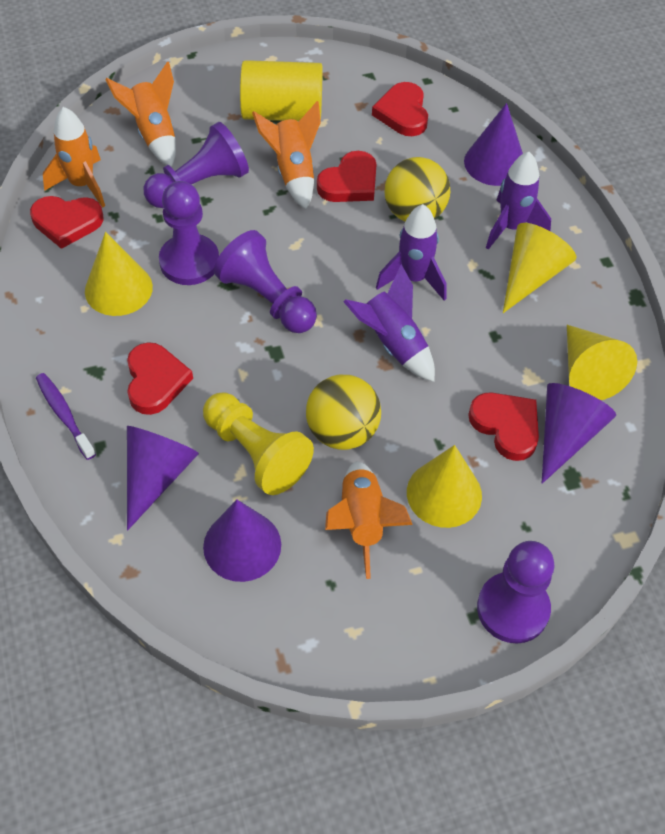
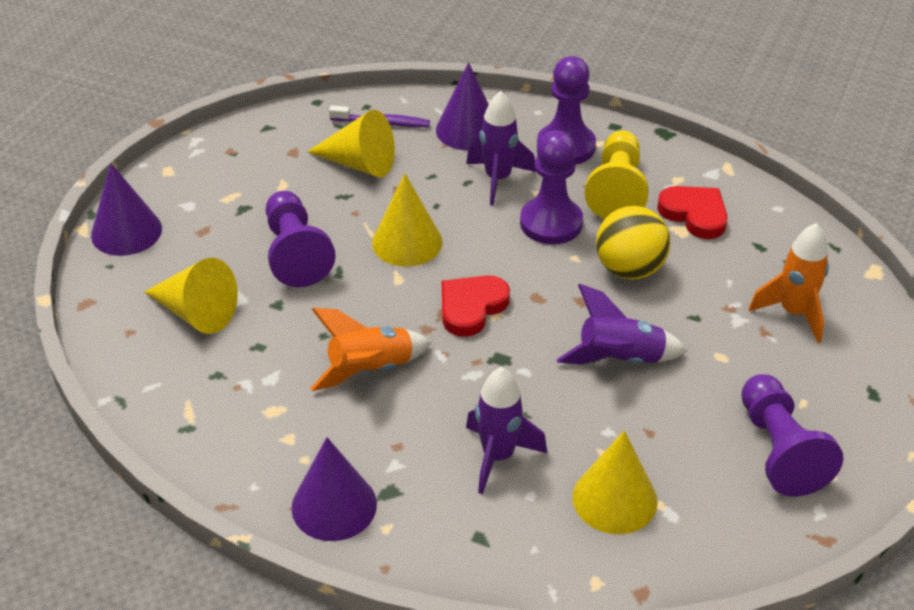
orange rocket: 4 -> 2
purple cone: 4 -> 3
red heart: 5 -> 2
yellow ball: 2 -> 1
yellow cylinder: 1 -> 0

